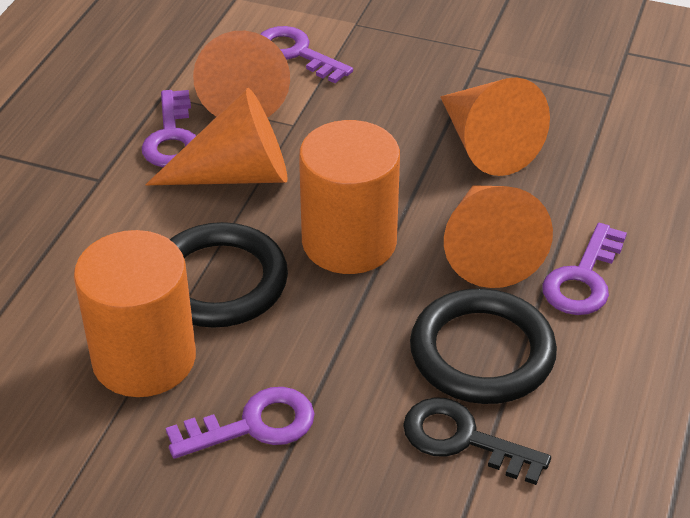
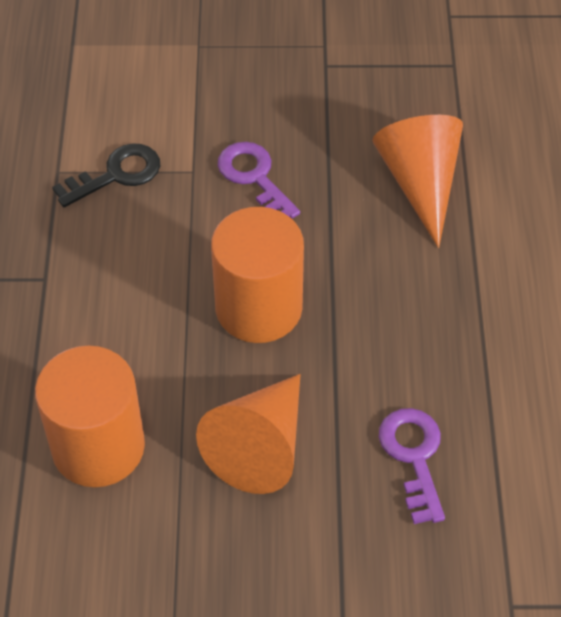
black ring: 2 -> 0
orange cone: 4 -> 2
purple key: 4 -> 2

